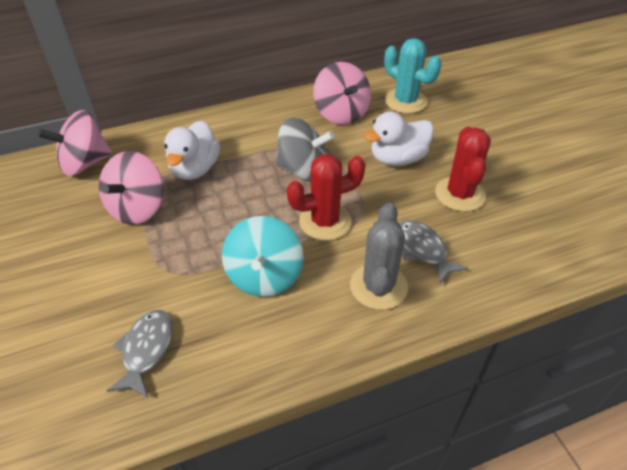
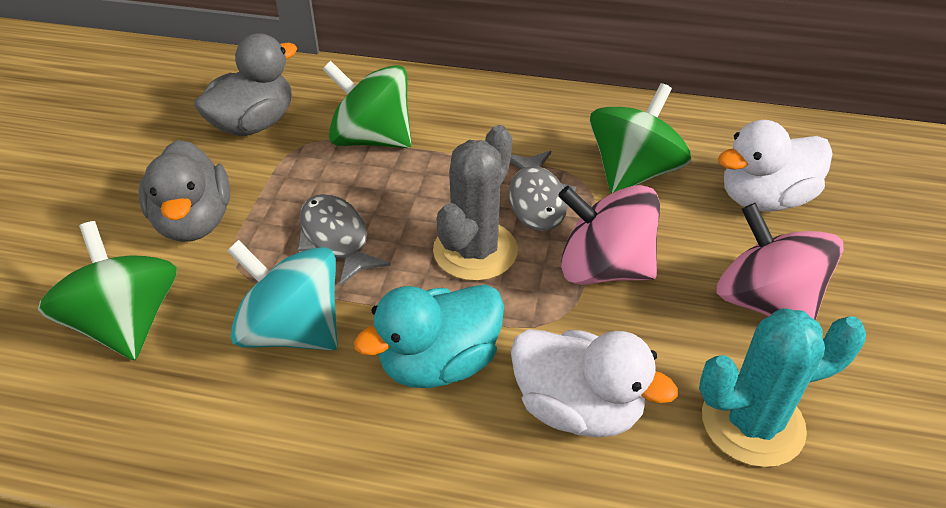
green spinning top: 0 -> 3
grey duck: 0 -> 2
grey spinning top: 1 -> 0
pink spinning top: 3 -> 2
red cactus: 2 -> 0
turquoise duck: 0 -> 1

